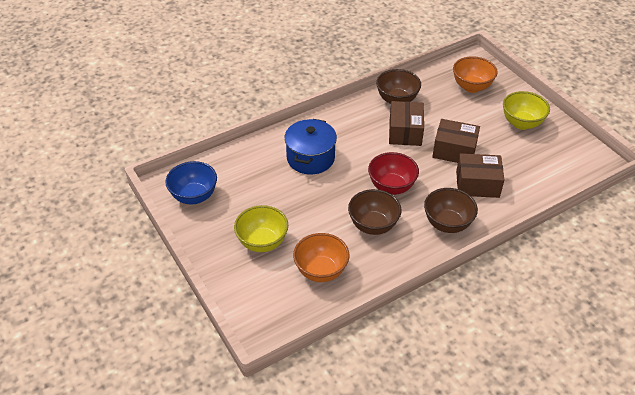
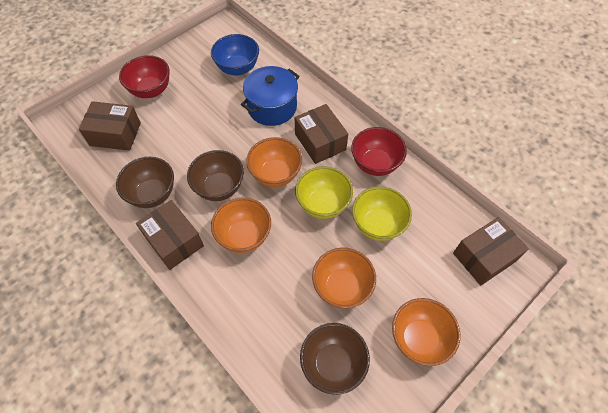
brown box: 3 -> 4
orange bowl: 2 -> 4
red bowl: 1 -> 2

